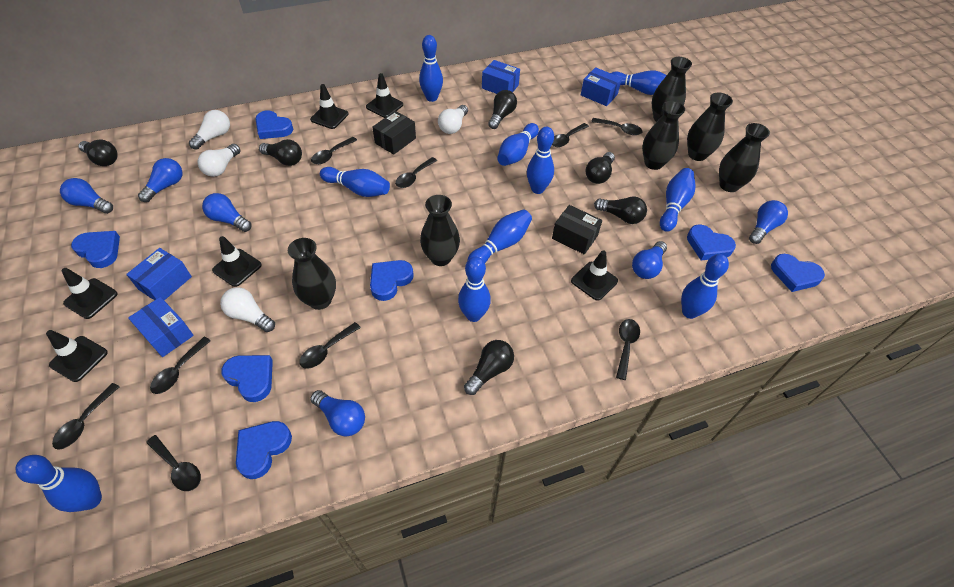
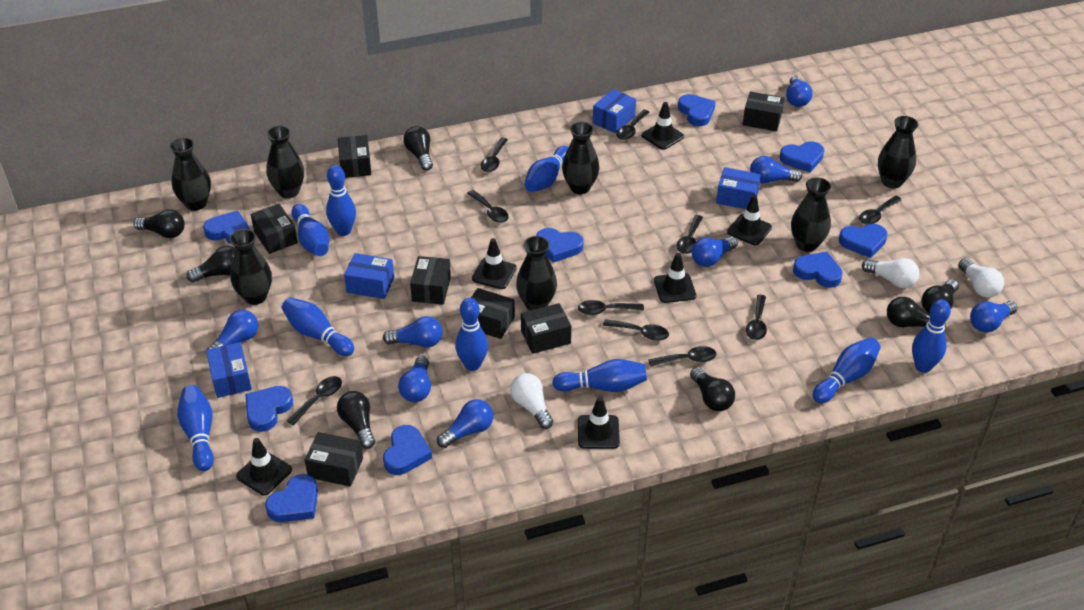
black box: 2 -> 7
black light bulb: 6 -> 7
black spoon: 9 -> 10
black vase: 6 -> 7
blue bowling pin: 10 -> 9
blue heart: 7 -> 9
blue light bulb: 6 -> 8
white light bulb: 4 -> 3

